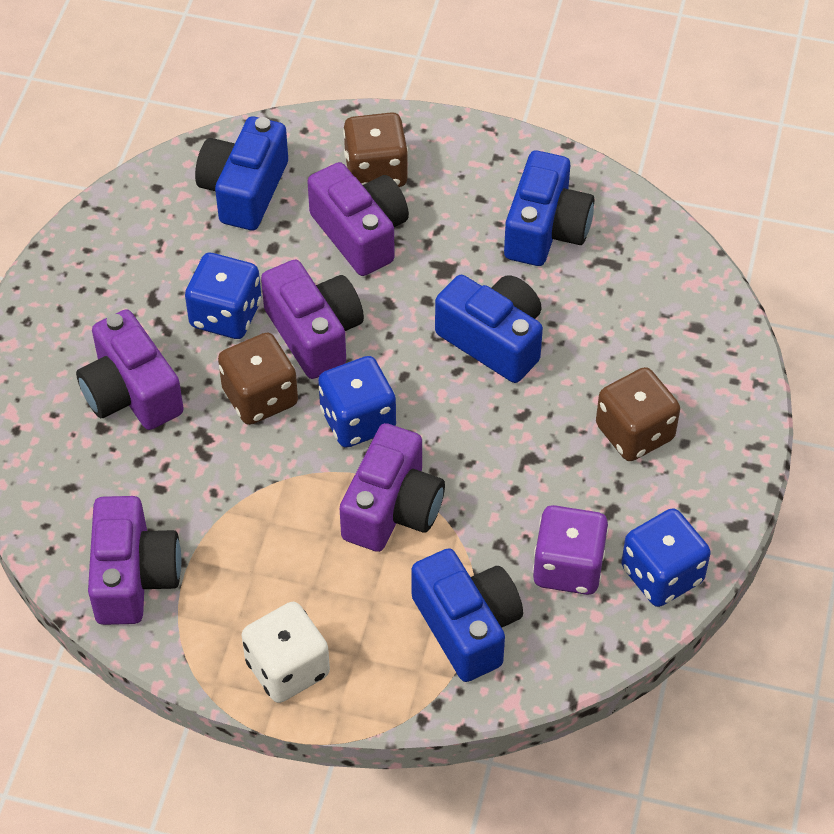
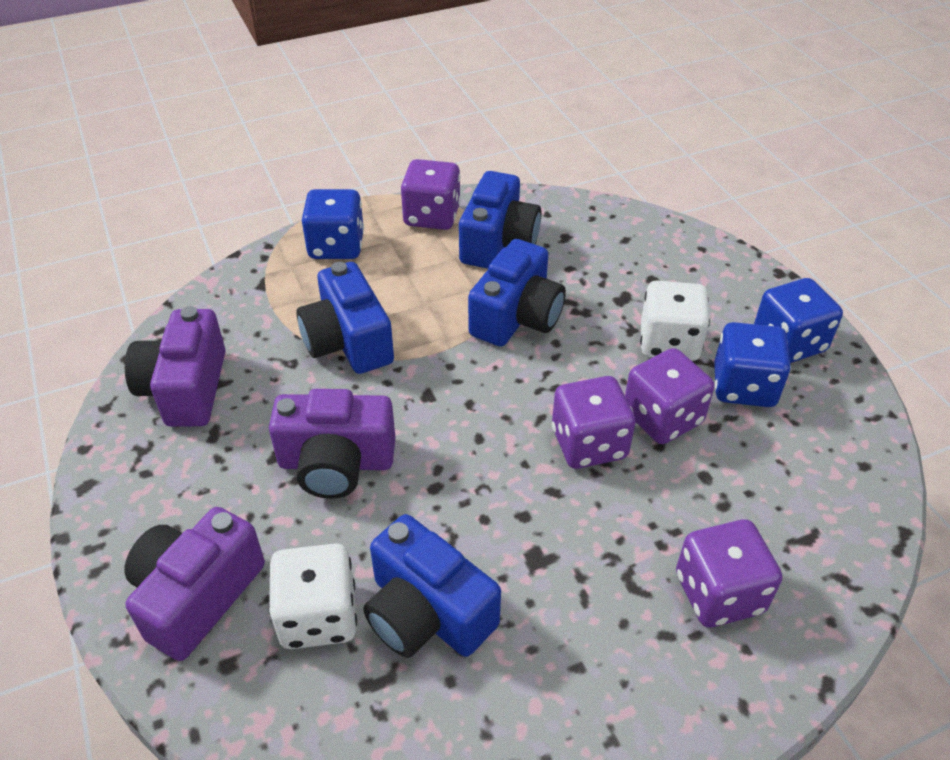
brown dice: 3 -> 0
purple camera: 5 -> 3
purple dice: 1 -> 4
white dice: 1 -> 2

